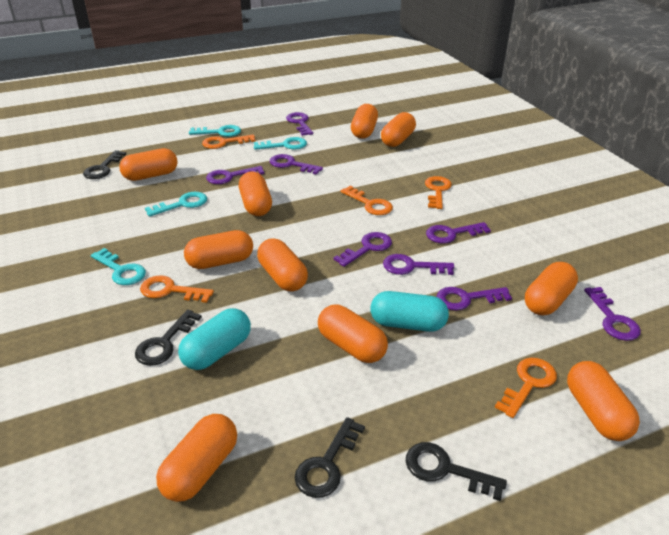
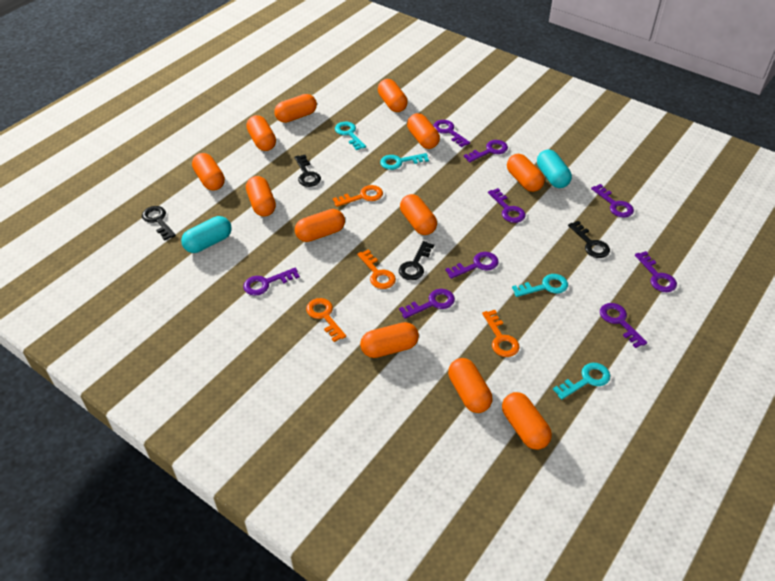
orange capsule: 10 -> 12
orange key: 5 -> 4
purple key: 8 -> 9

